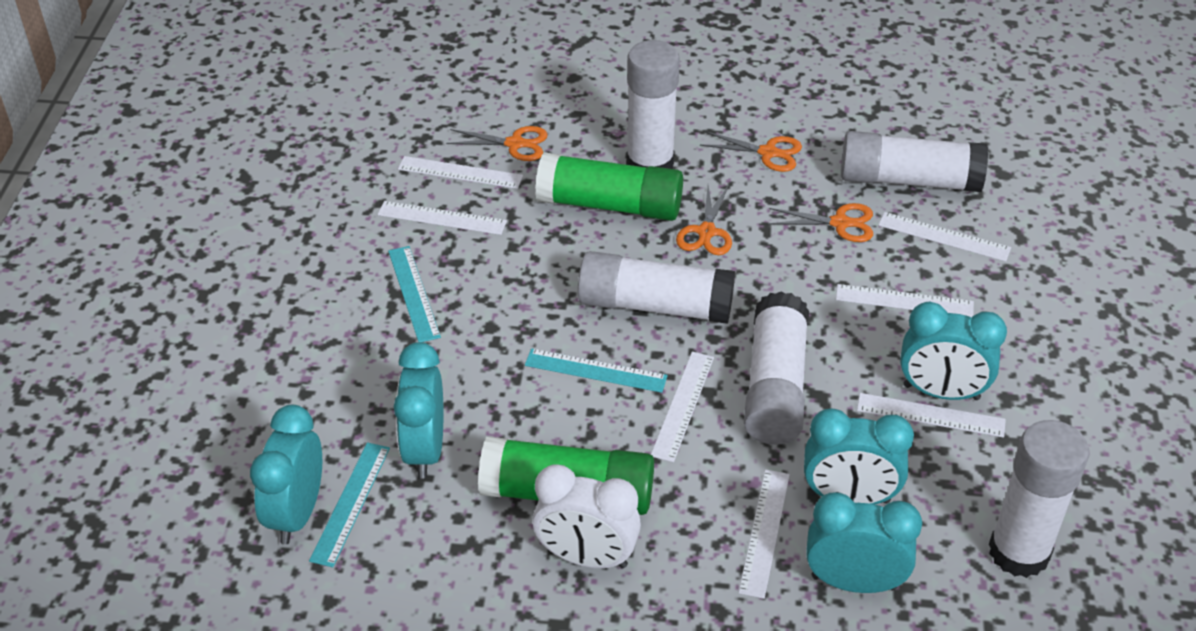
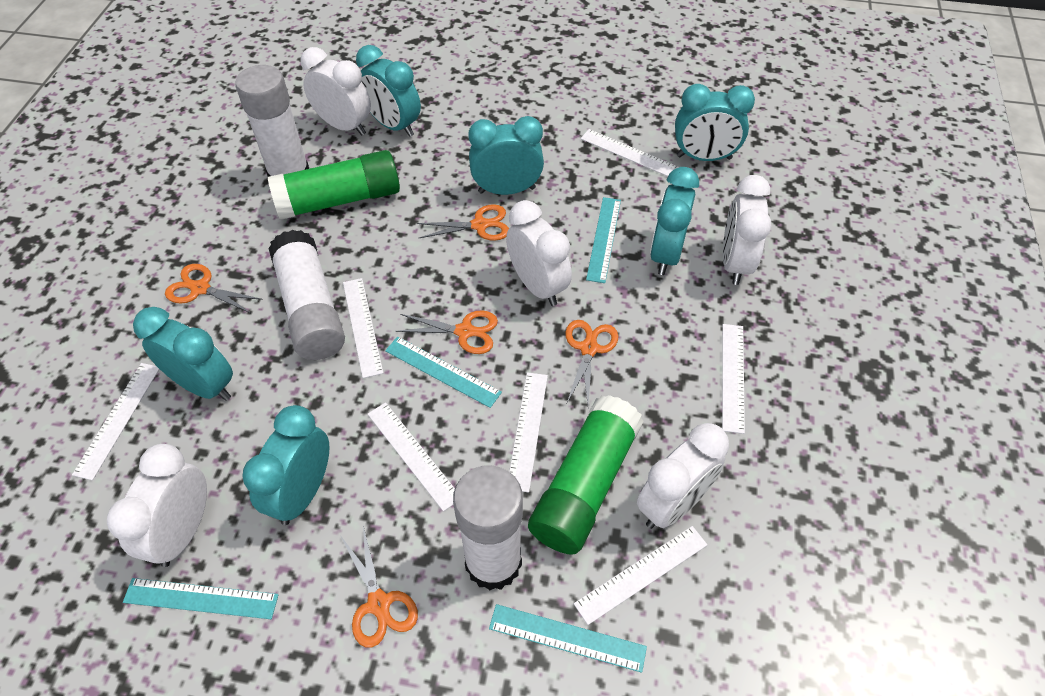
orange scissors: 4 -> 5
turquoise clock: 5 -> 6
turquoise ruler: 3 -> 4
white clock: 1 -> 5
white glue stick: 5 -> 3

